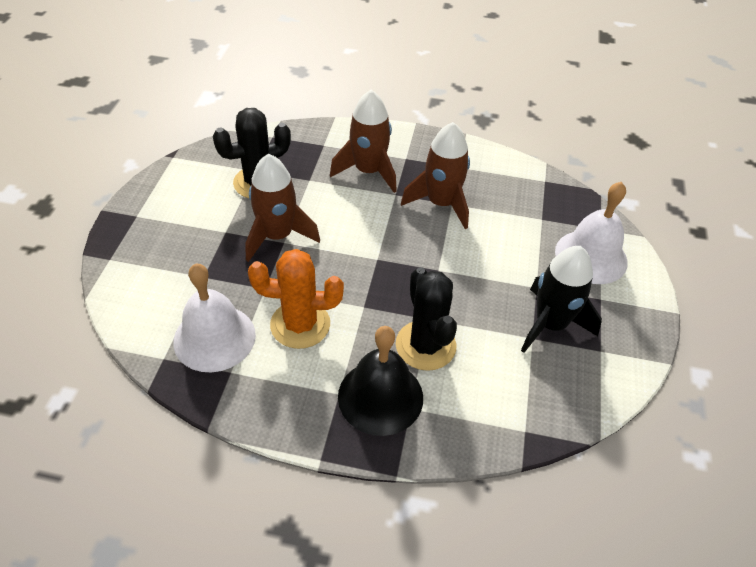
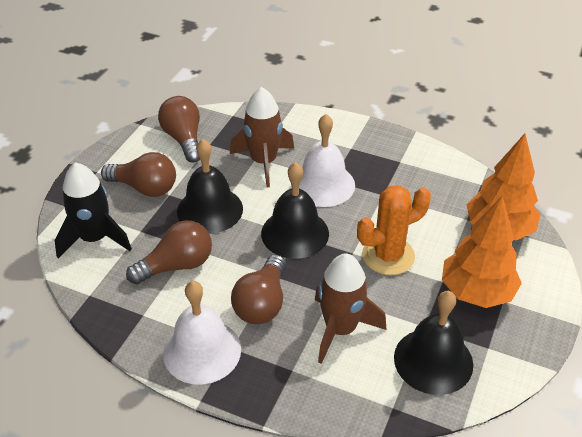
black bell: 1 -> 3
black cactus: 2 -> 0
brown light bulb: 0 -> 4
brown rocket: 3 -> 2
orange tree: 0 -> 2

